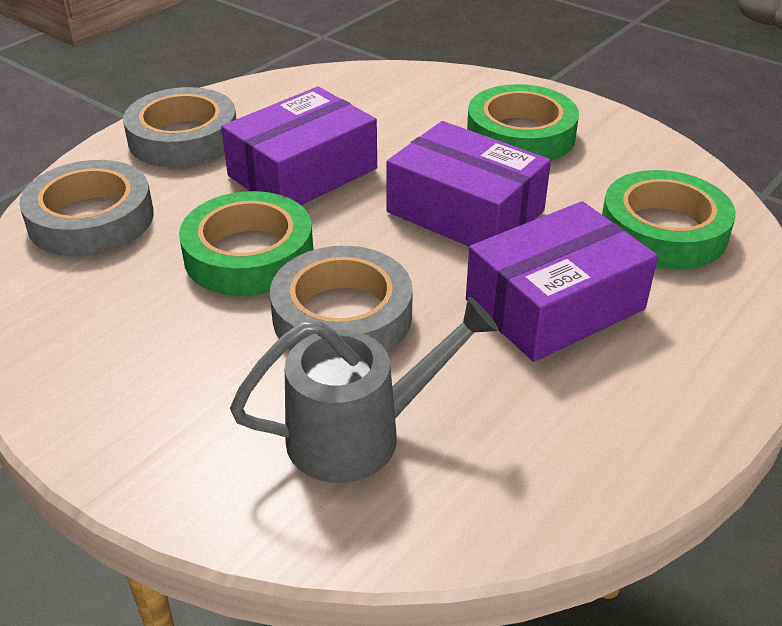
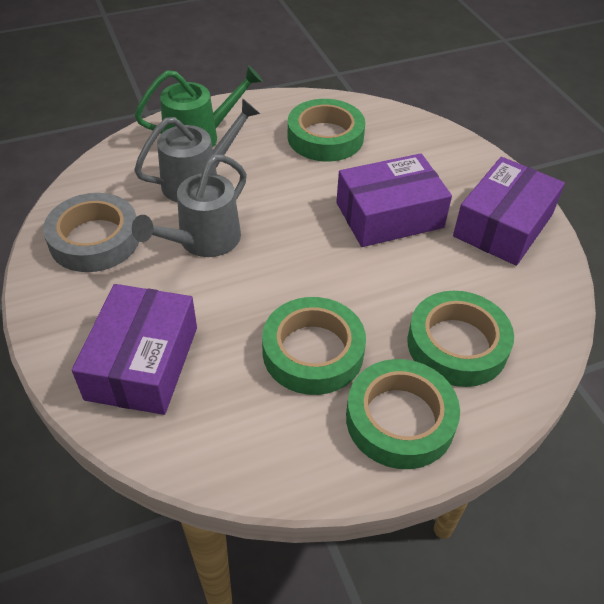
green tape: 3 -> 4
green watering can: 0 -> 1
grey tape: 3 -> 1
grey watering can: 1 -> 2

